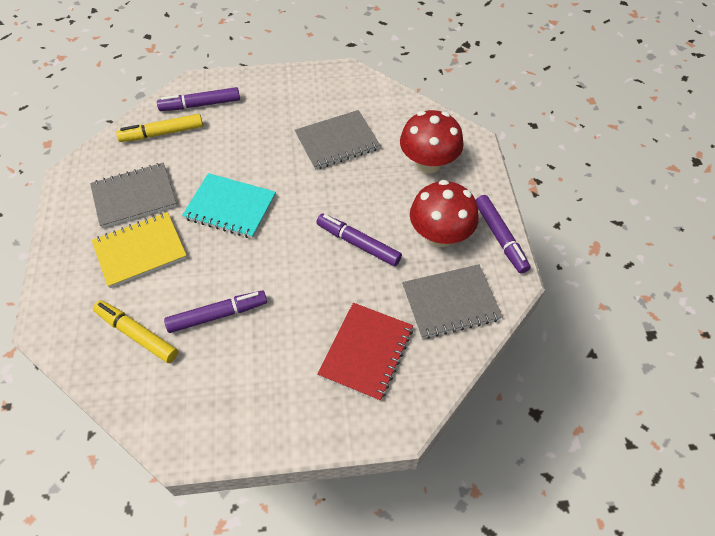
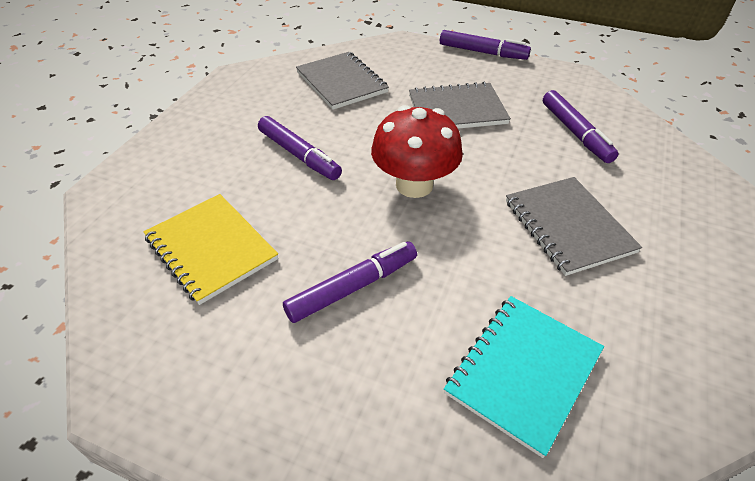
red mushroom: 2 -> 1
red notebook: 1 -> 0
yellow marker: 2 -> 0

